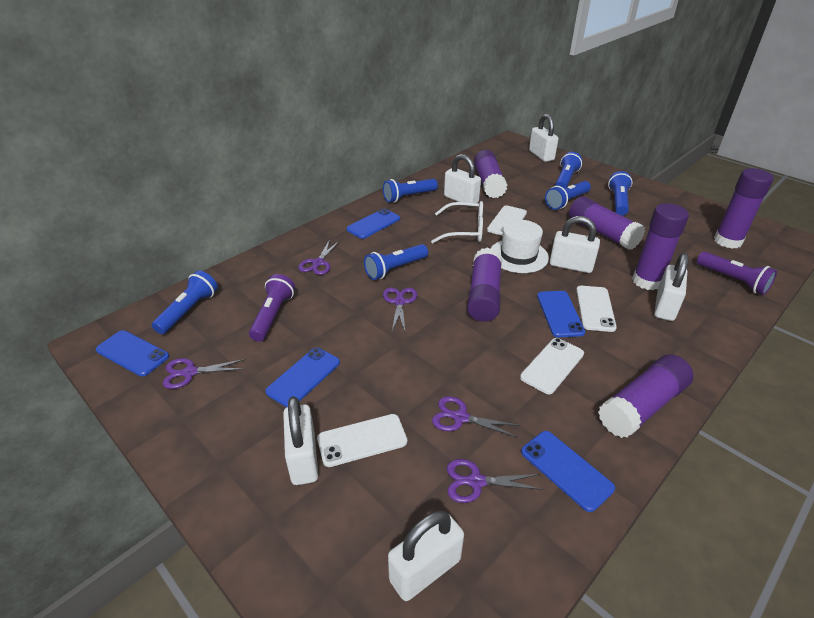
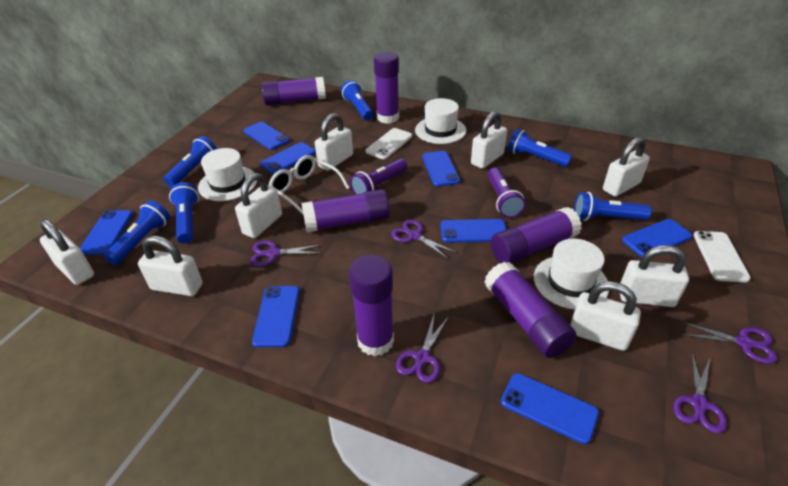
blue phone: 5 -> 8
white hat: 1 -> 3
white padlock: 6 -> 8
white phone: 4 -> 2

